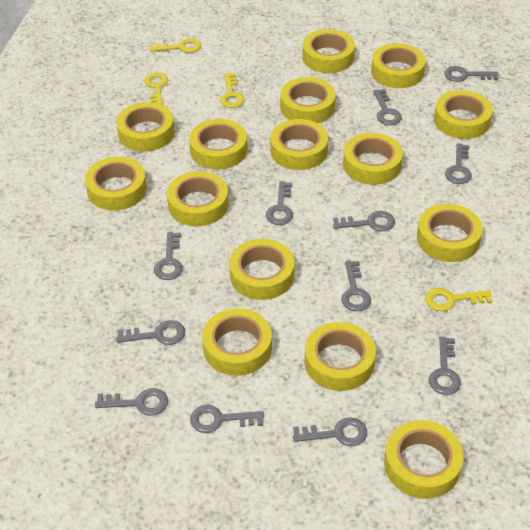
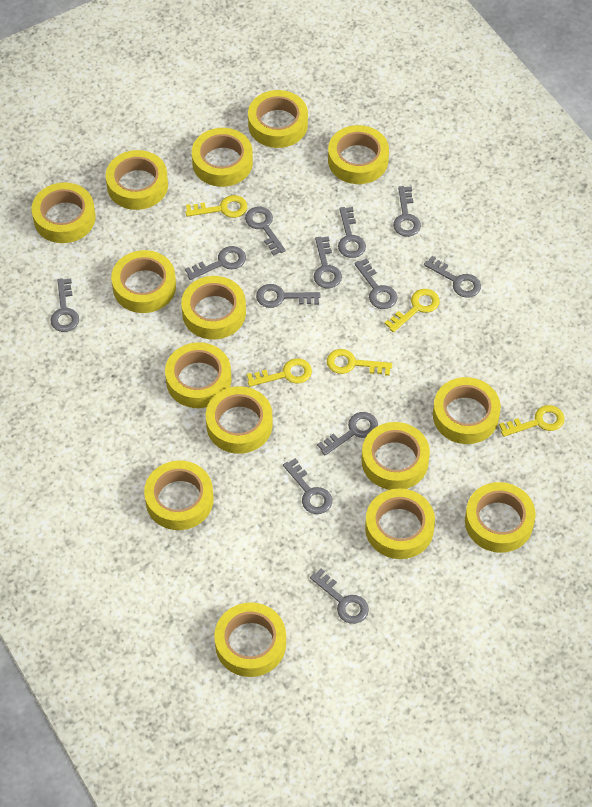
yellow key: 4 -> 5

